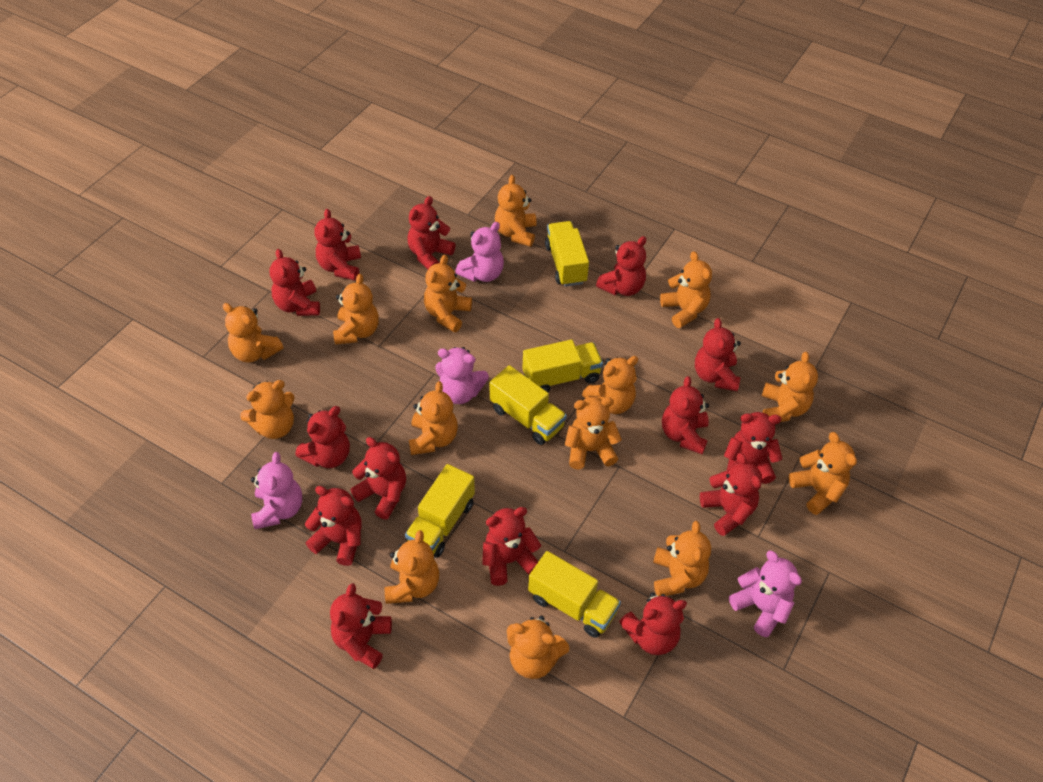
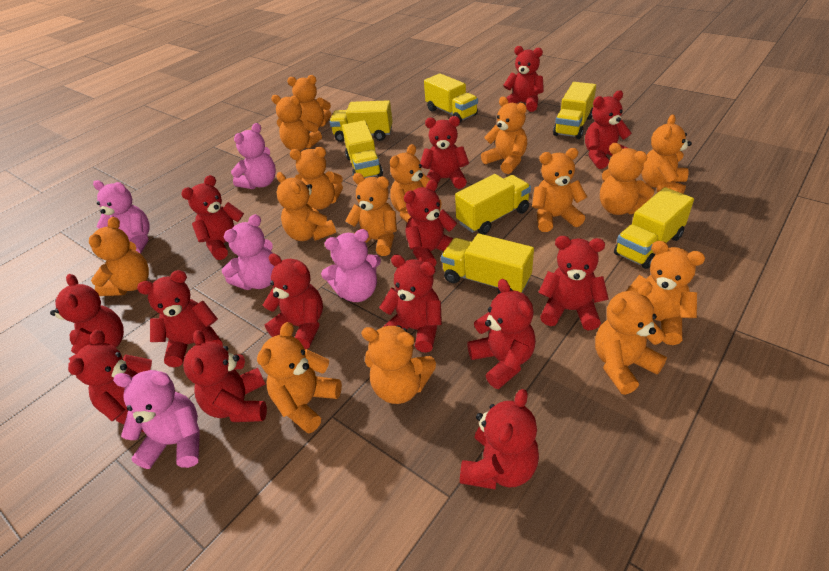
orange teddy bear: 14 -> 15
pink teddy bear: 4 -> 5
yellow truck: 5 -> 7

